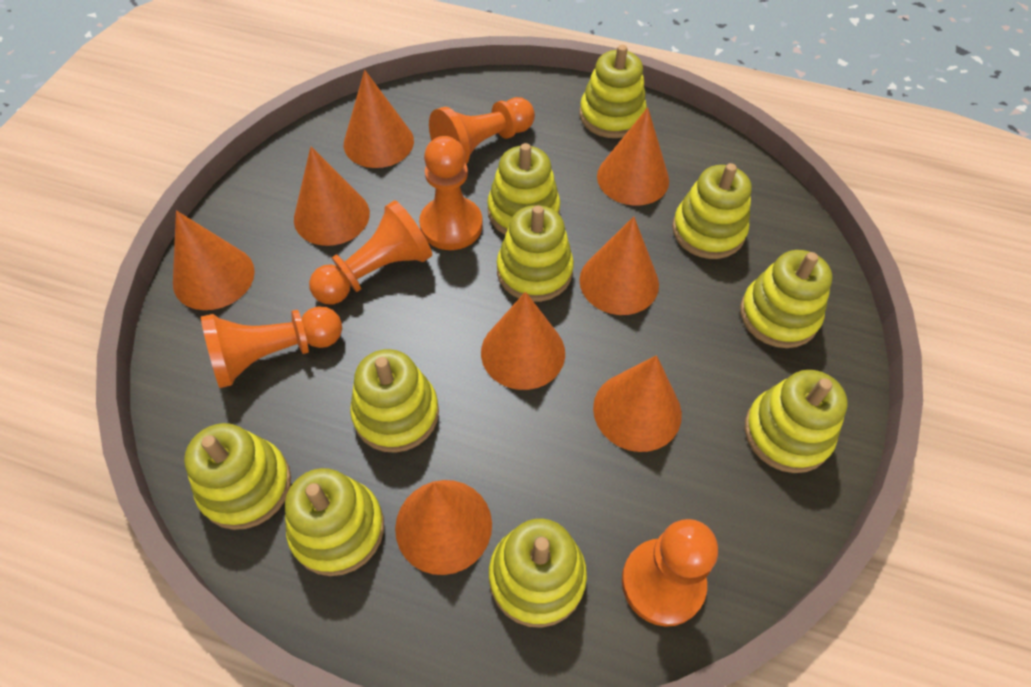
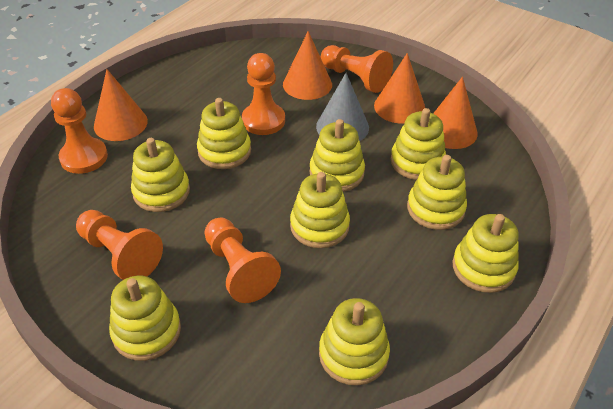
grey cone: 0 -> 1
orange cone: 8 -> 4
yellow stacking toy: 10 -> 9

